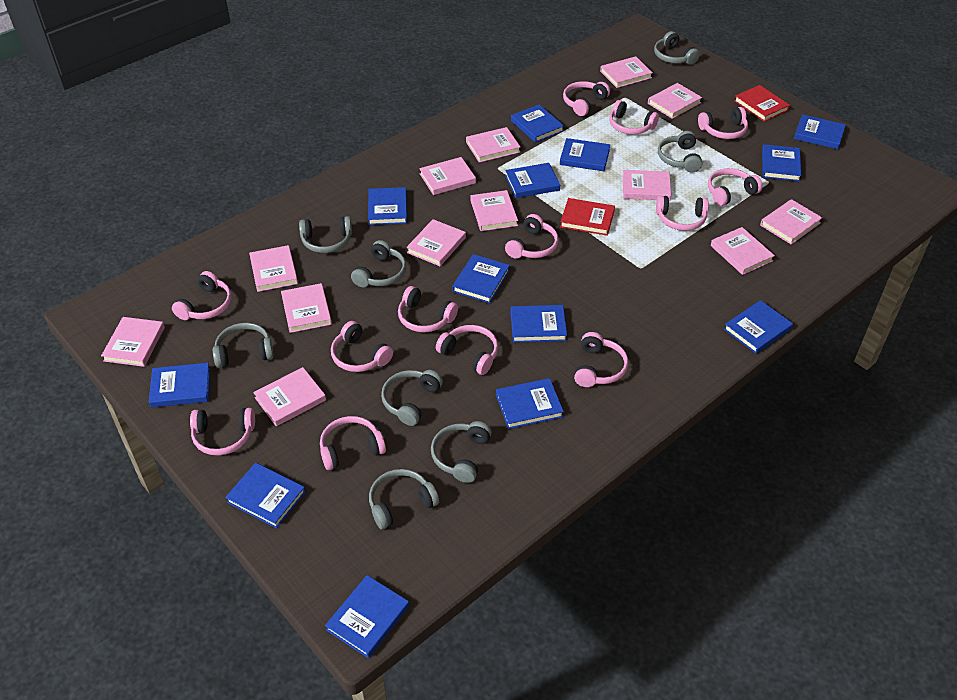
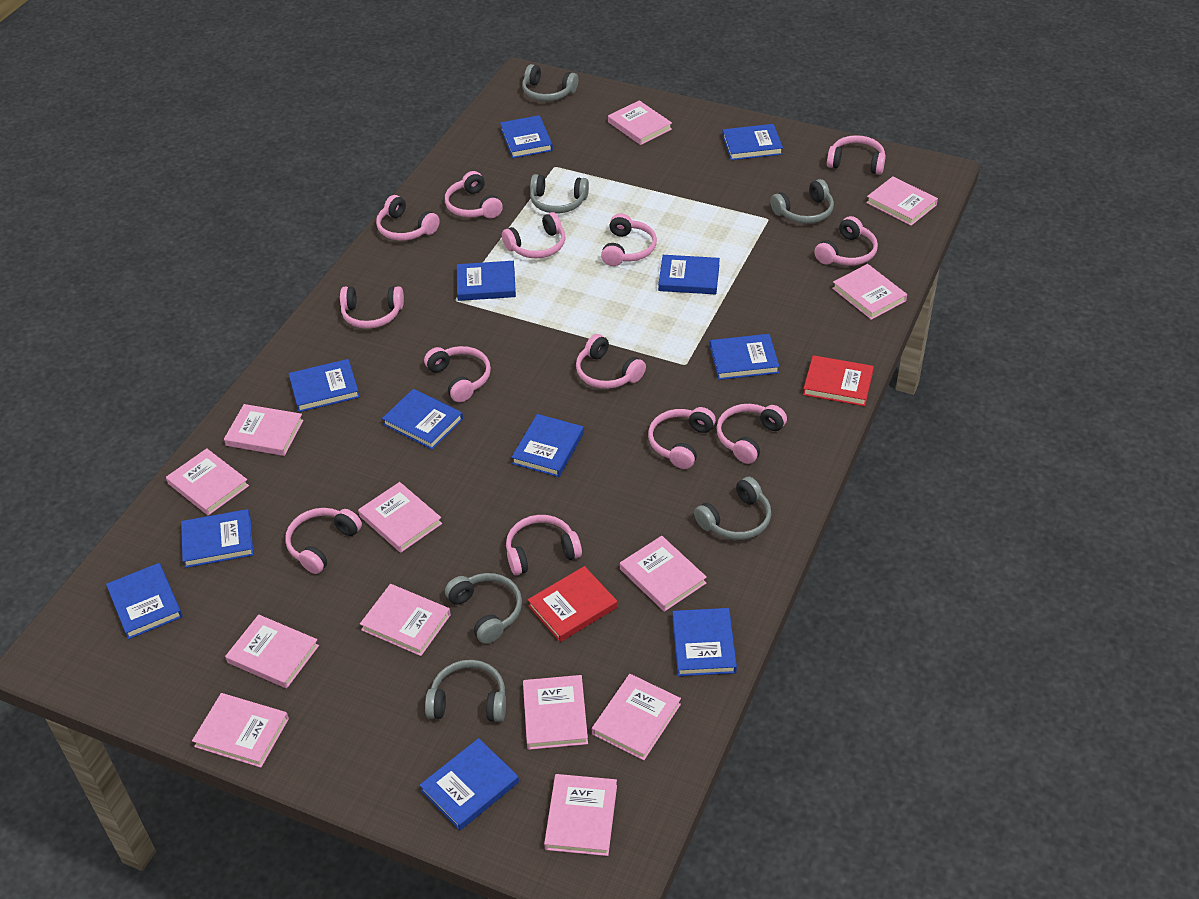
blue book: 13 -> 12
grey headphones: 8 -> 6

